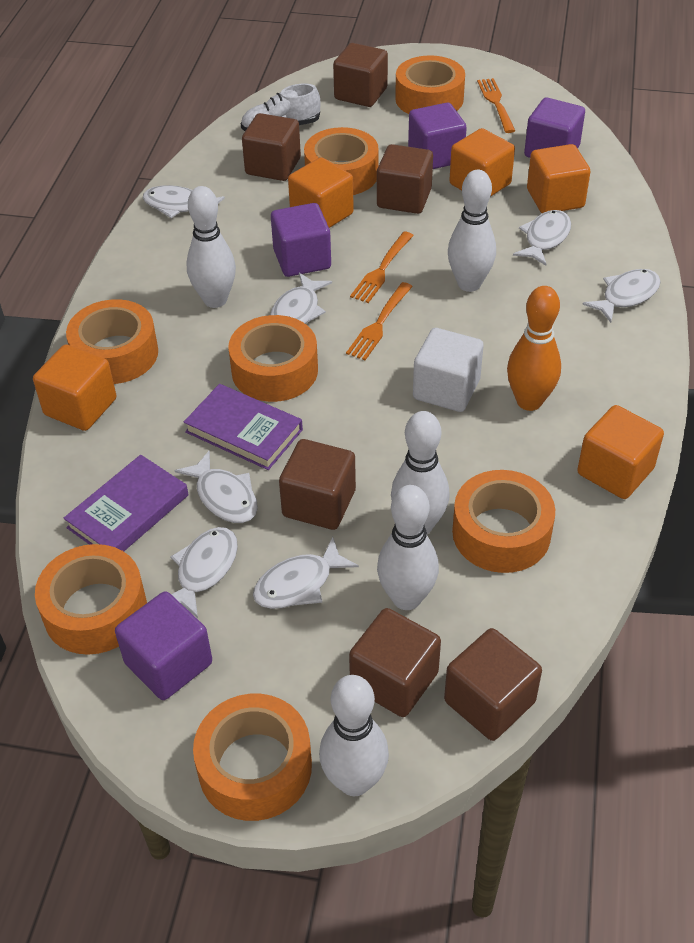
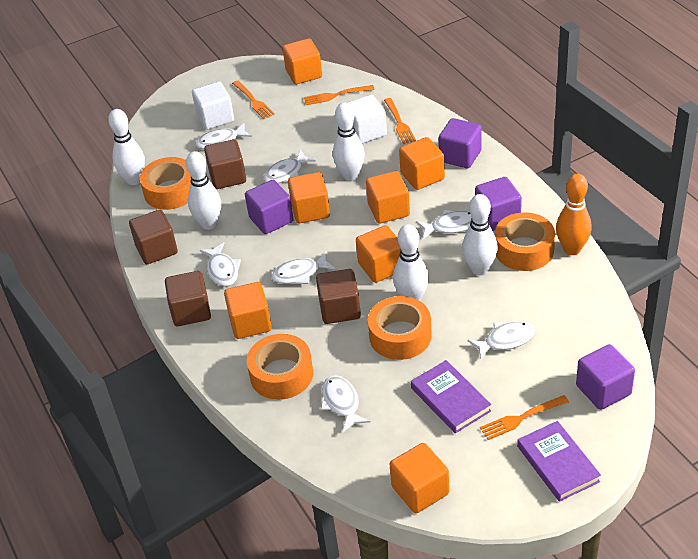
brown cube: 6 -> 4
orange cube: 5 -> 7
orange fork: 3 -> 4
orange tape: 7 -> 4
white cube: 1 -> 2
white shoe: 1 -> 0

